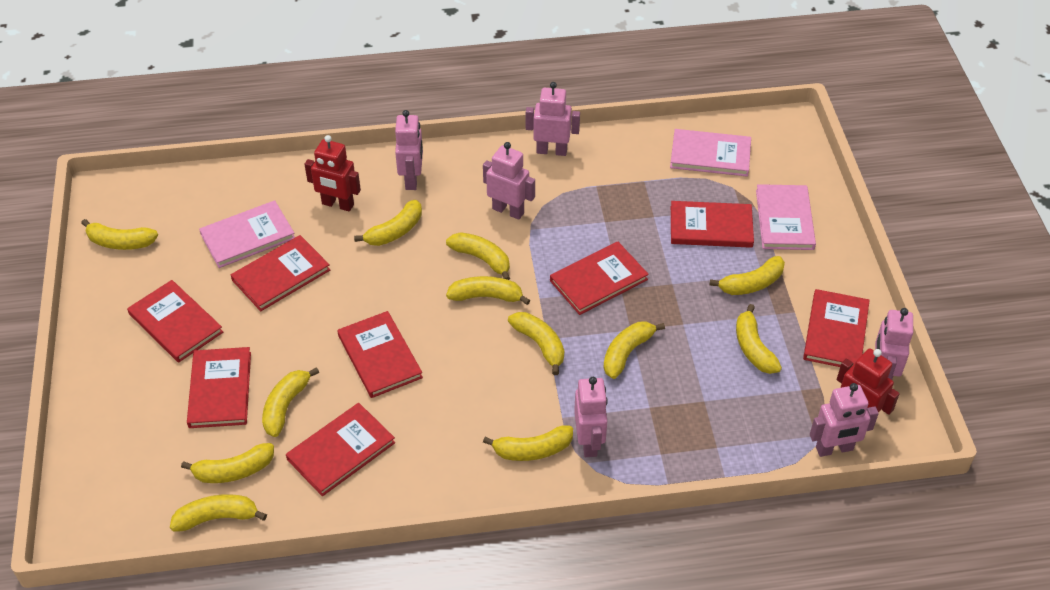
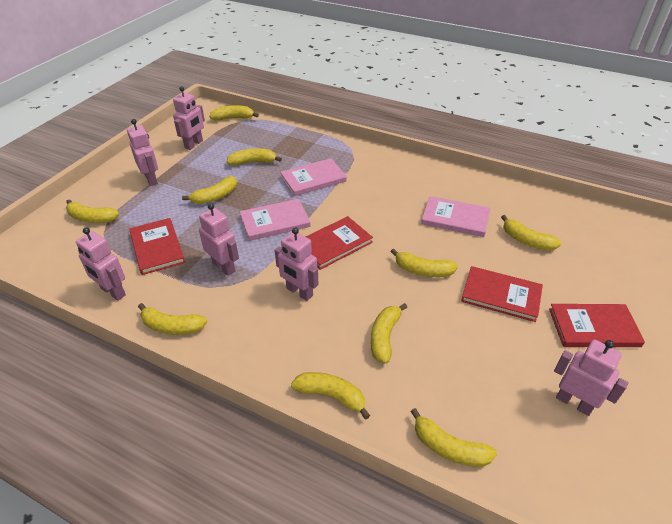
red book: 8 -> 4
red robot: 2 -> 0
yellow banana: 12 -> 10

